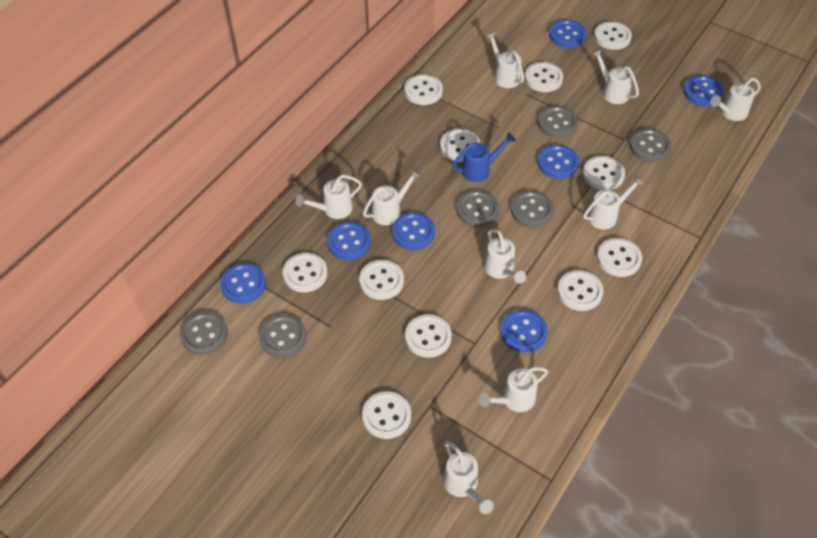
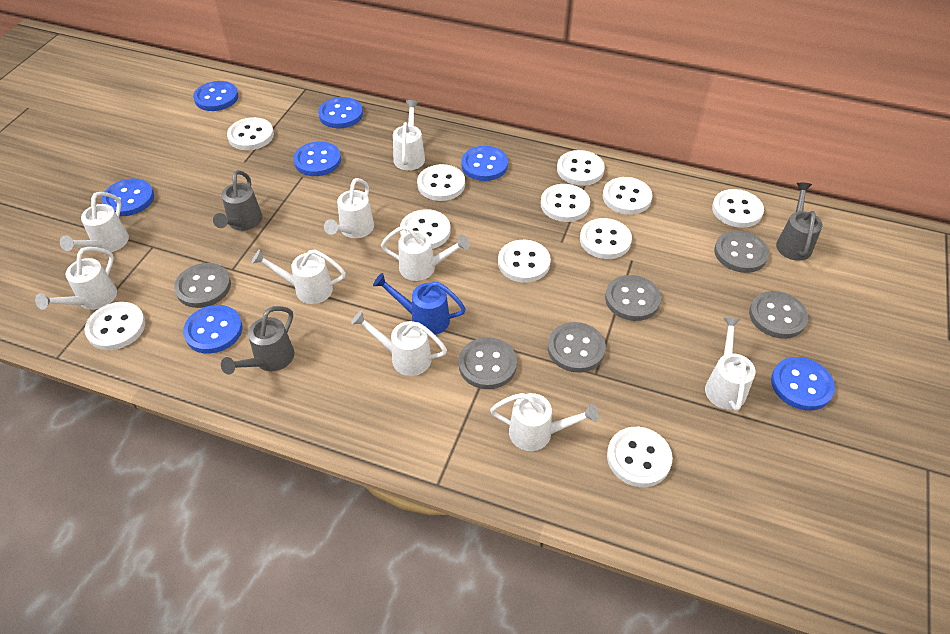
grey watering can: 0 -> 3

